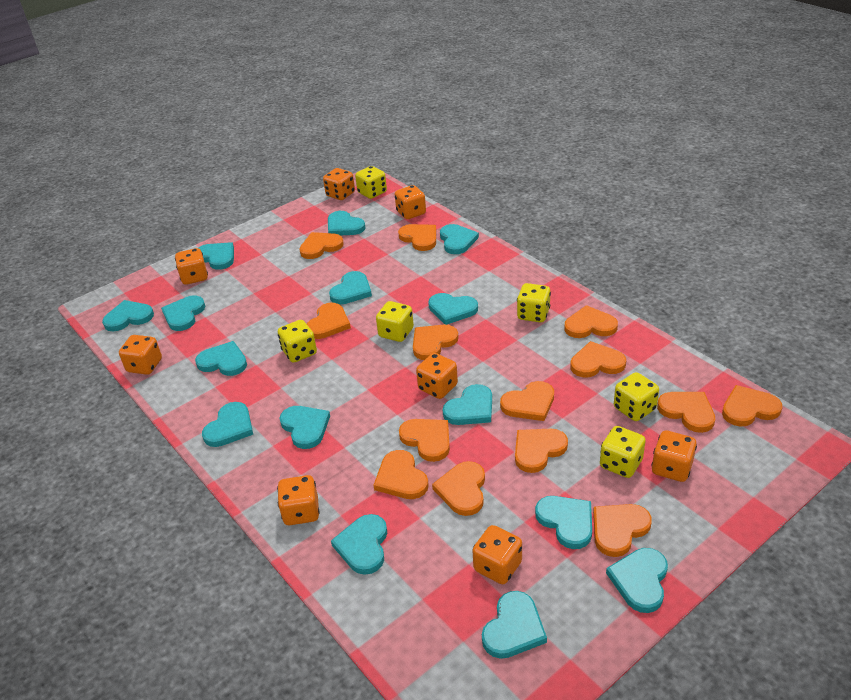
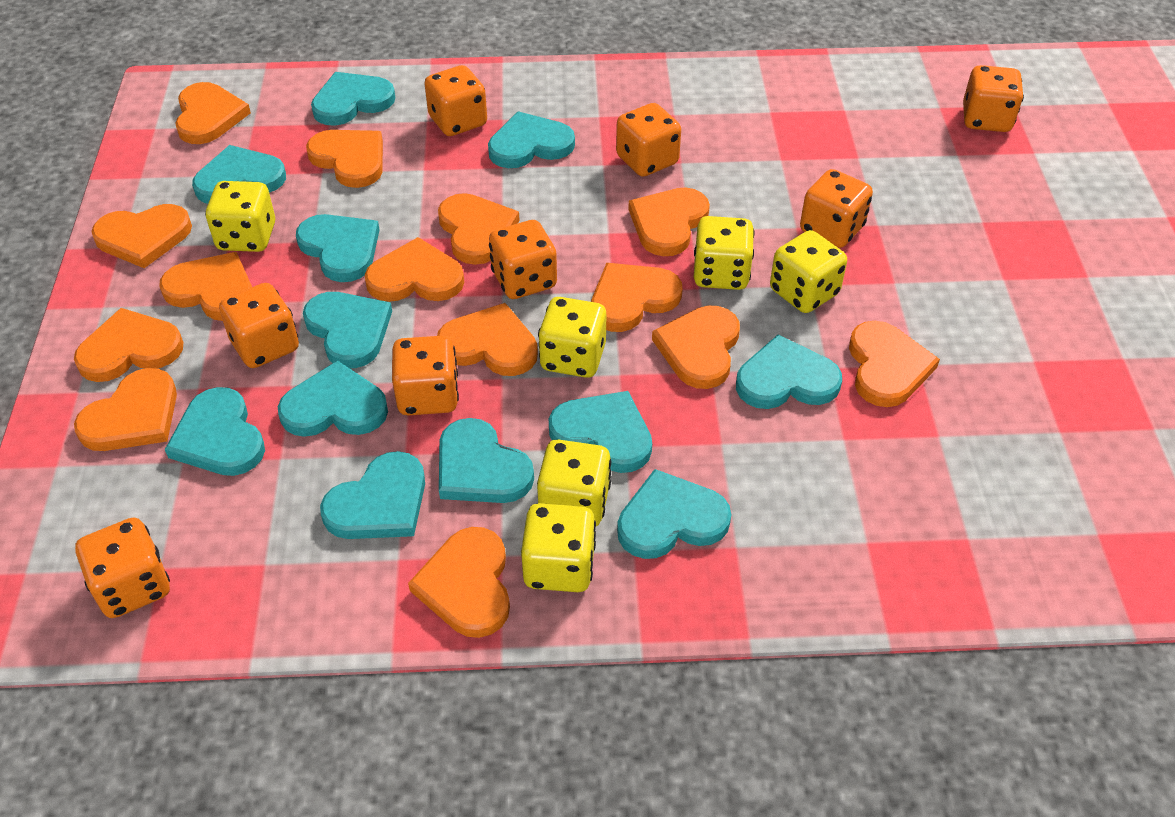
turquoise heart: 15 -> 12

